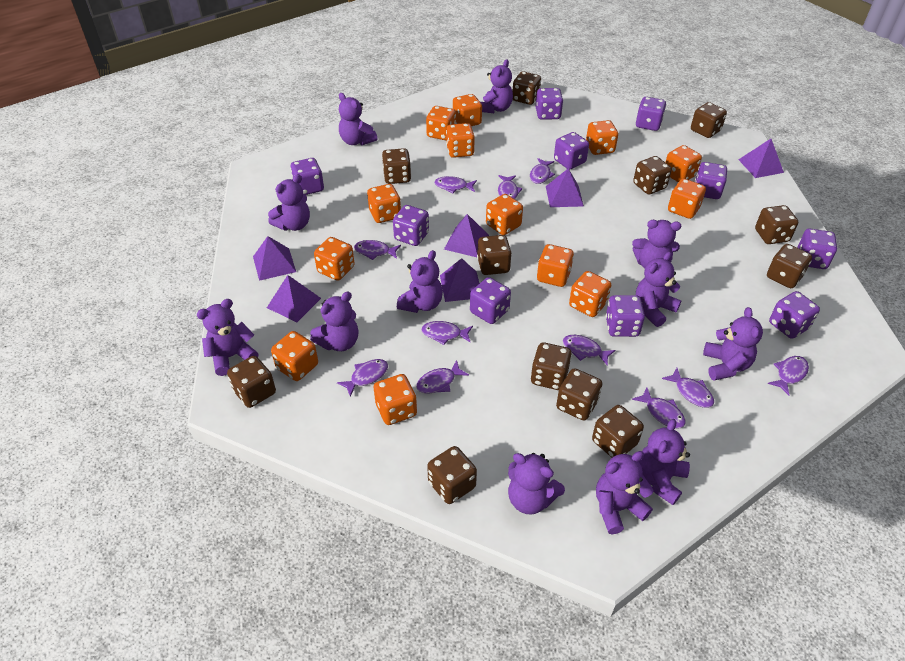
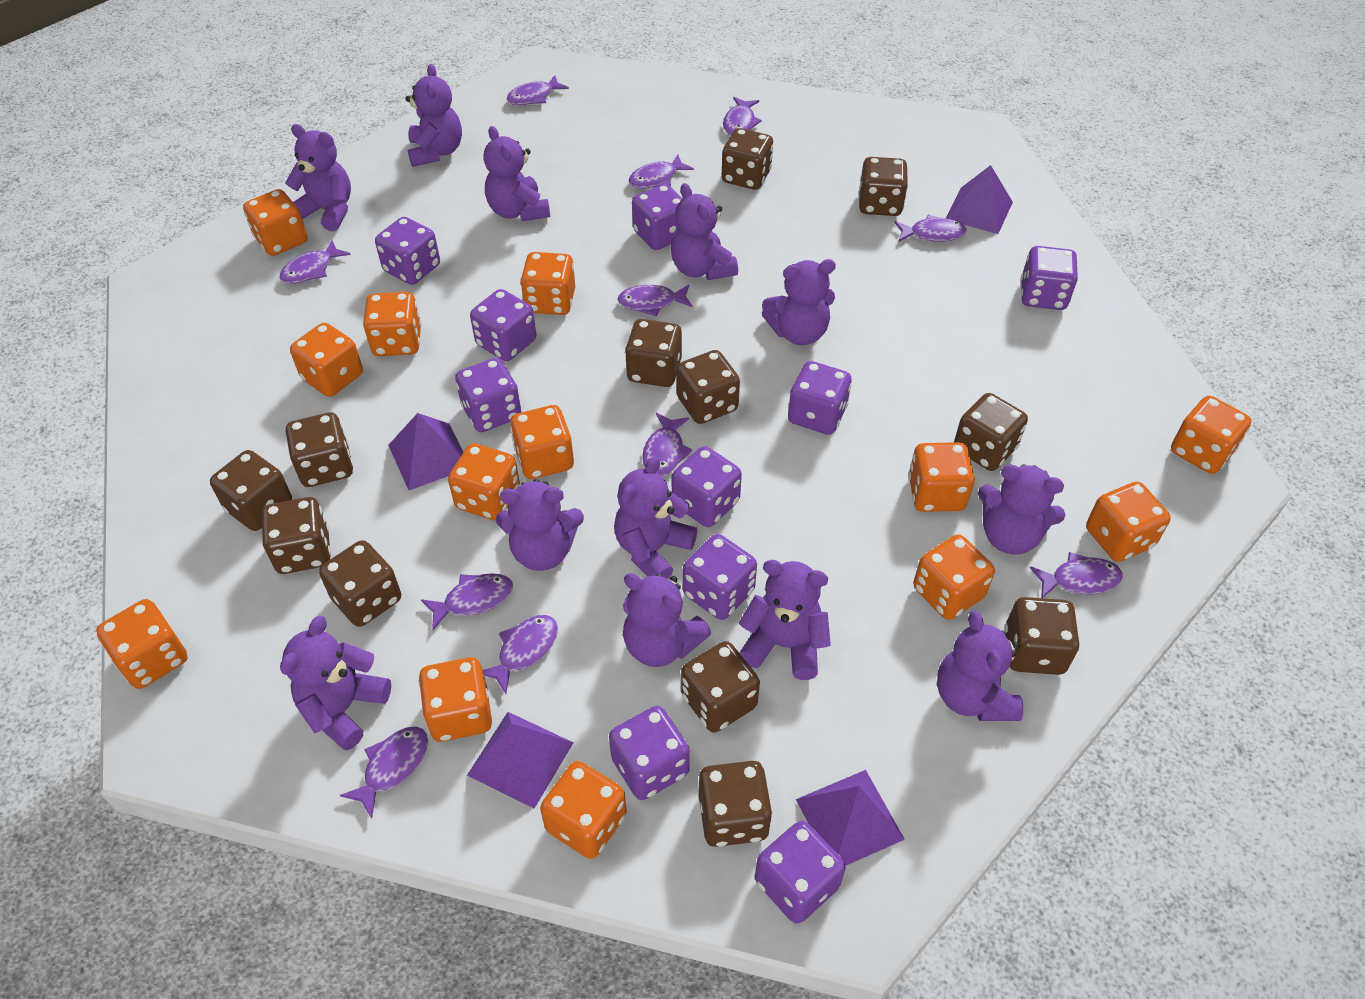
purple pyramid: 6 -> 4

